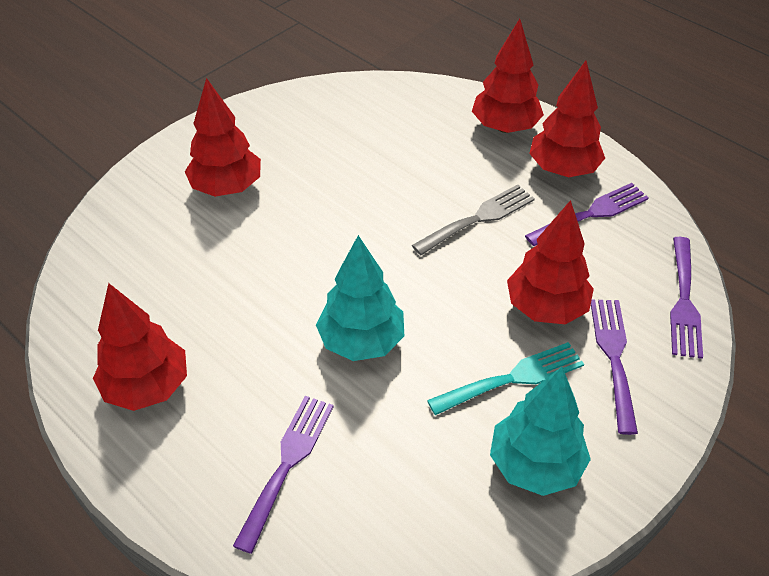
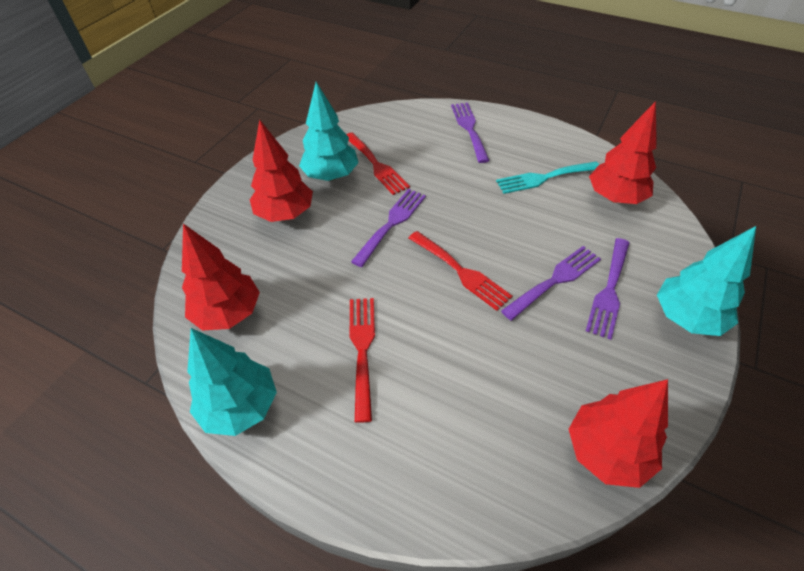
grey fork: 1 -> 0
red fork: 0 -> 3
red tree: 5 -> 4
turquoise tree: 2 -> 3

